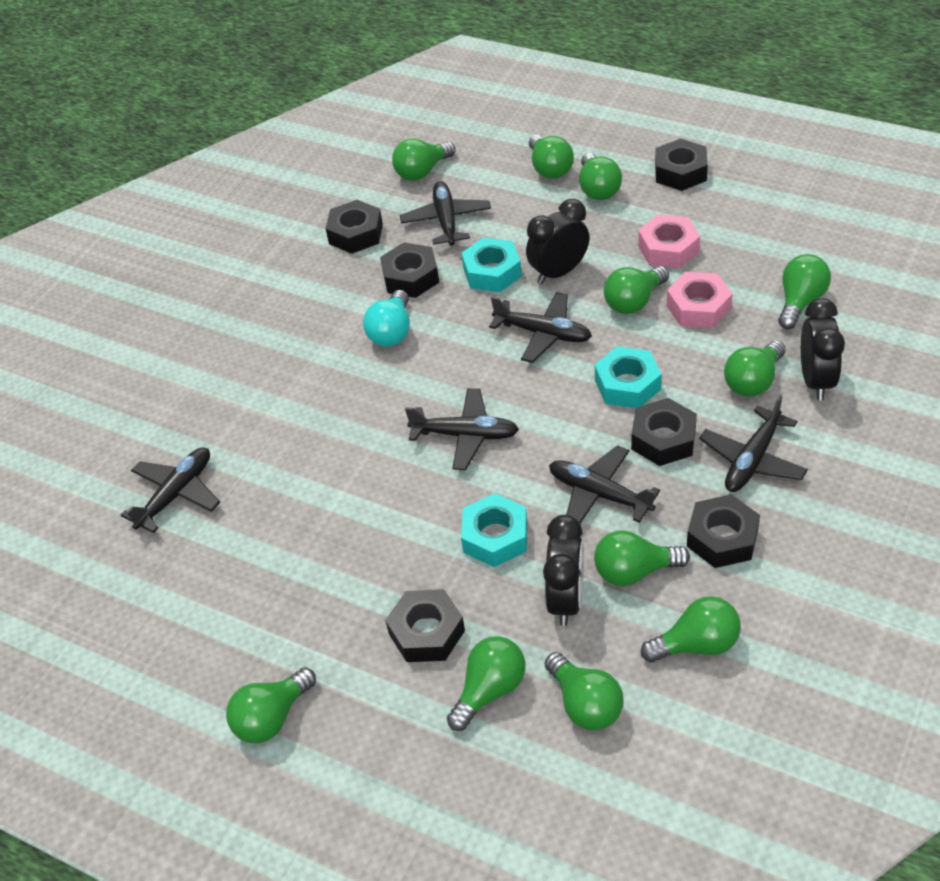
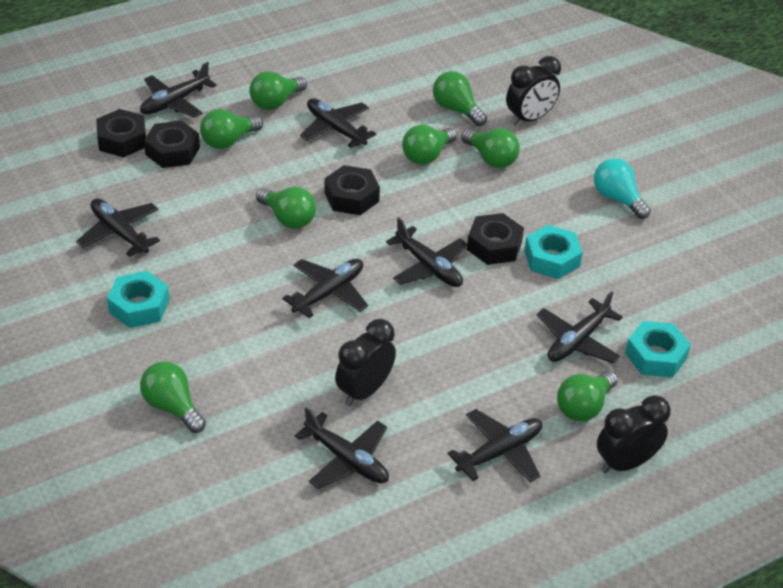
black nut: 6 -> 4
black plane: 6 -> 8
green light bulb: 11 -> 8
pink nut: 2 -> 0

